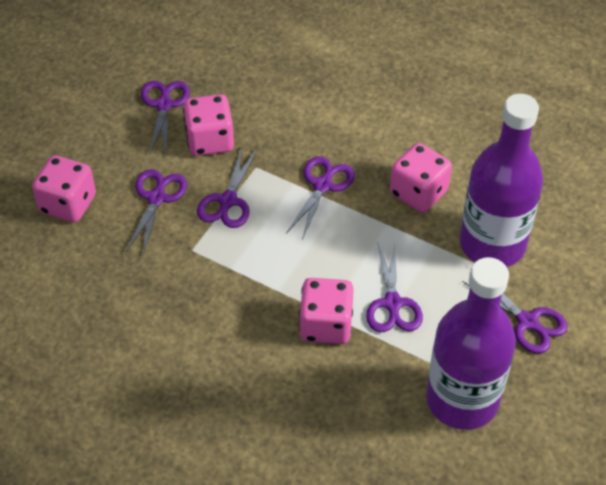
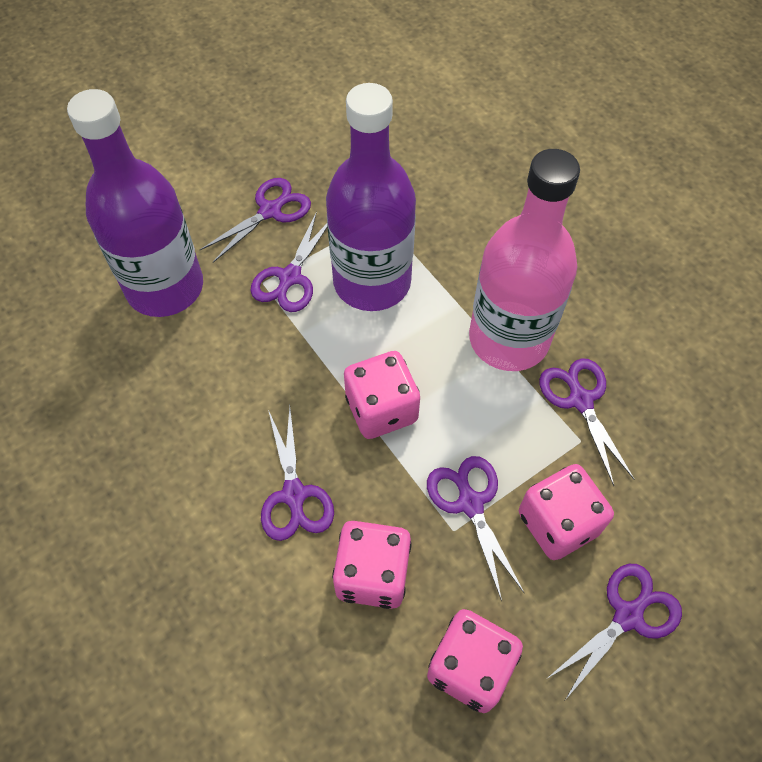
pink bottle: 0 -> 1

